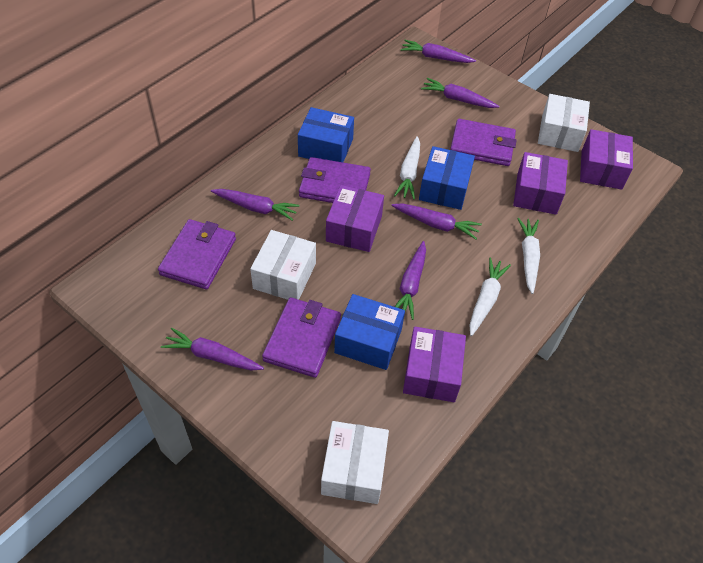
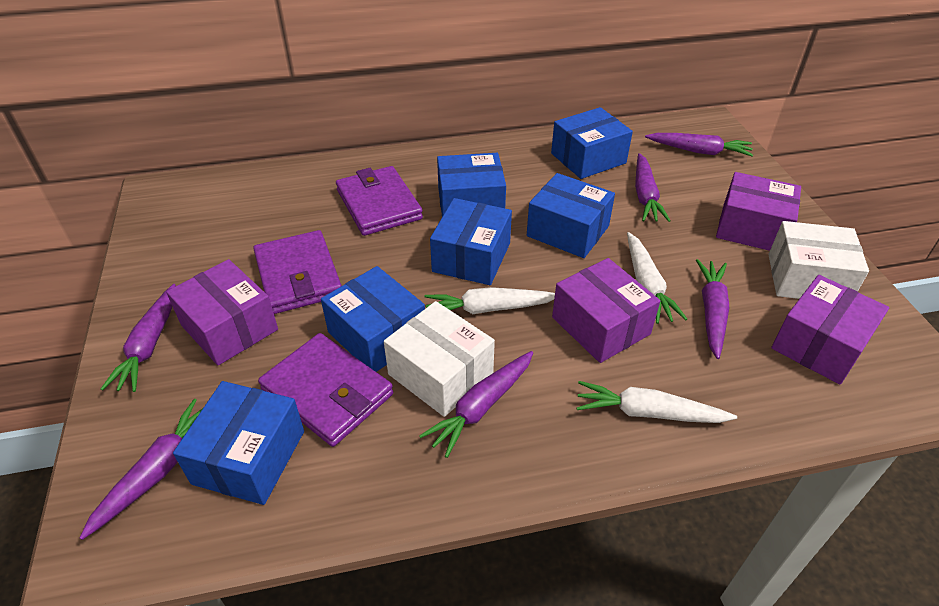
blue box: 3 -> 6
purple wallet: 4 -> 3
white box: 3 -> 2

